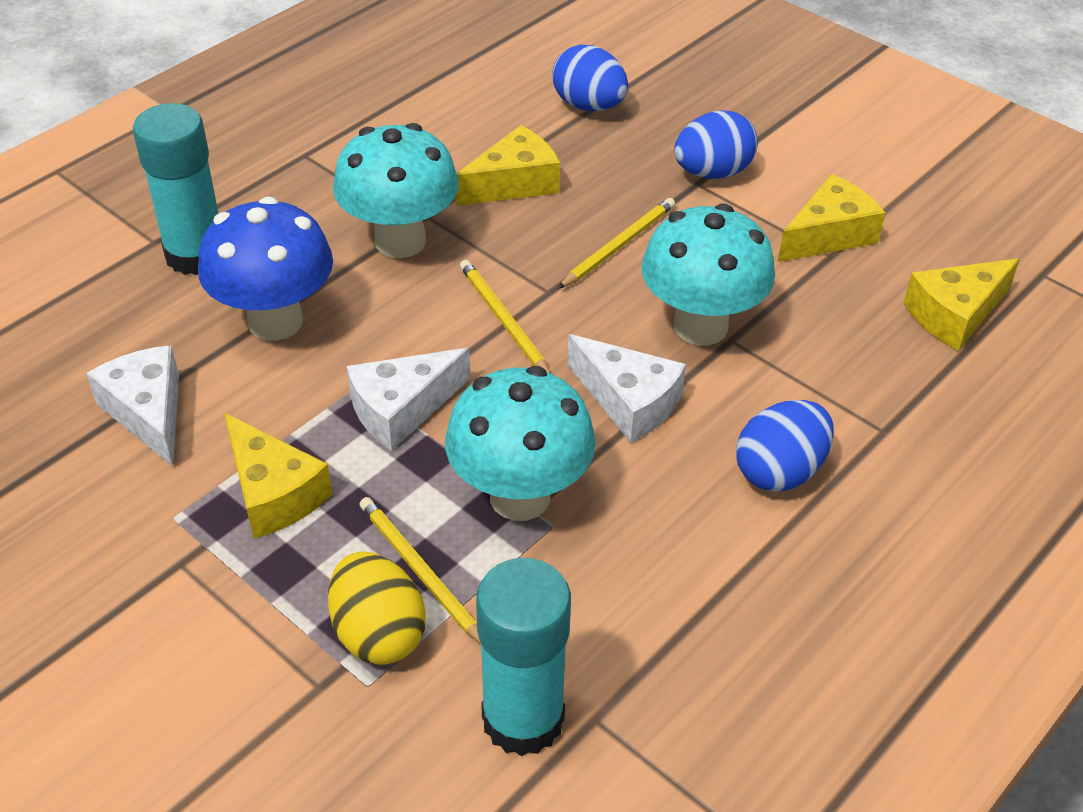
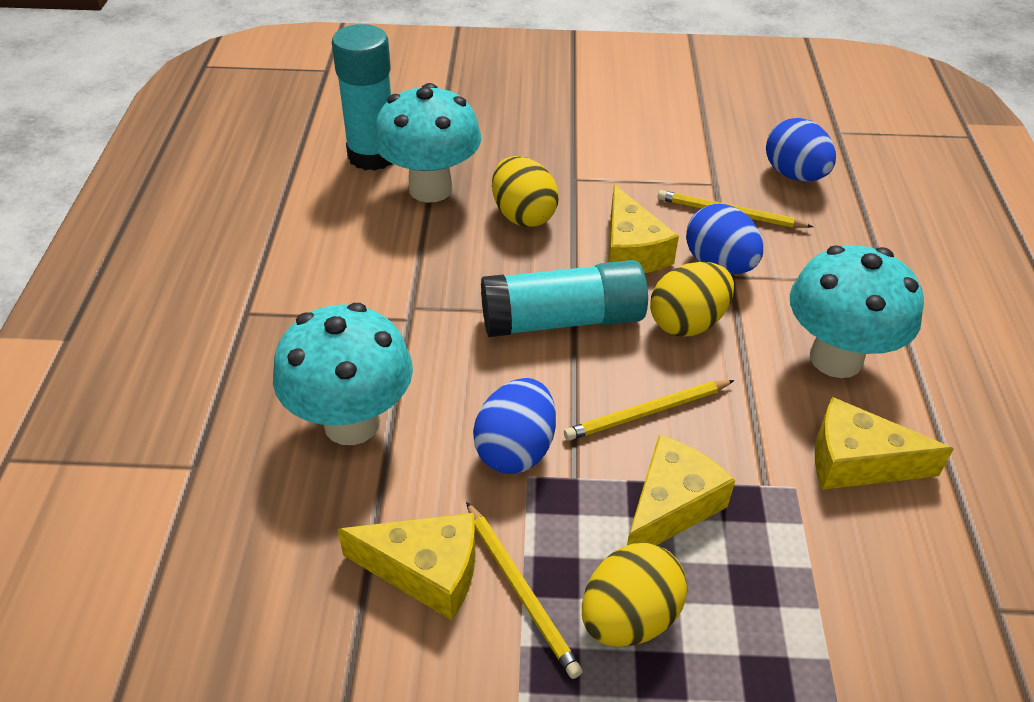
blue mushroom: 1 -> 0
white cheese: 3 -> 0
yellow egg: 1 -> 3

